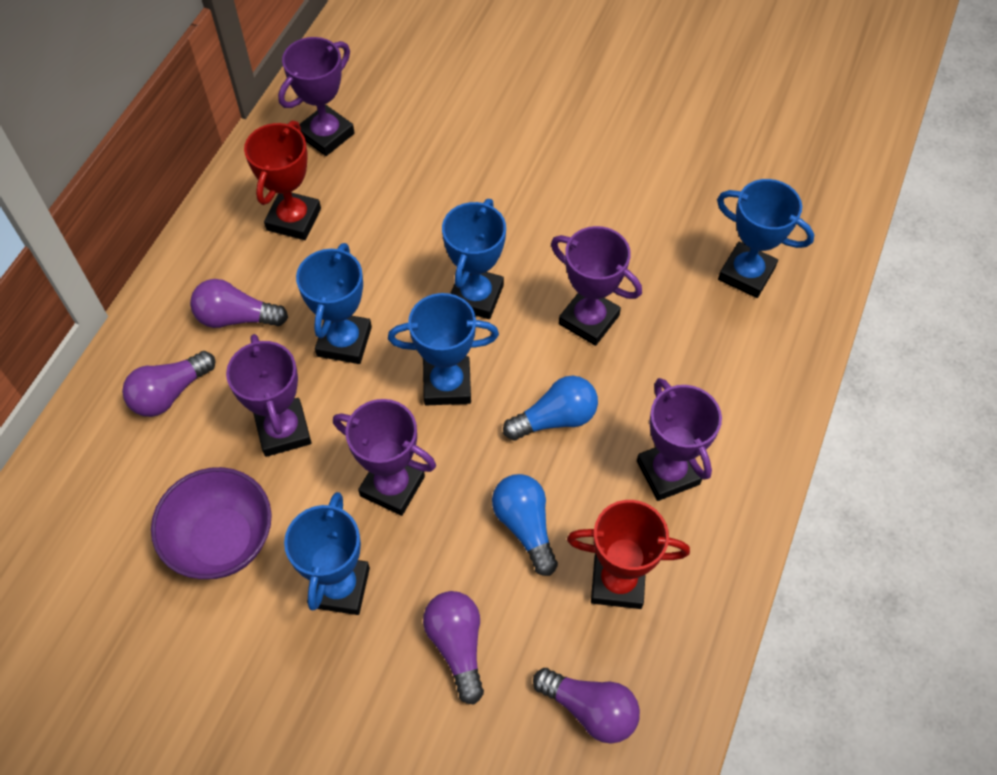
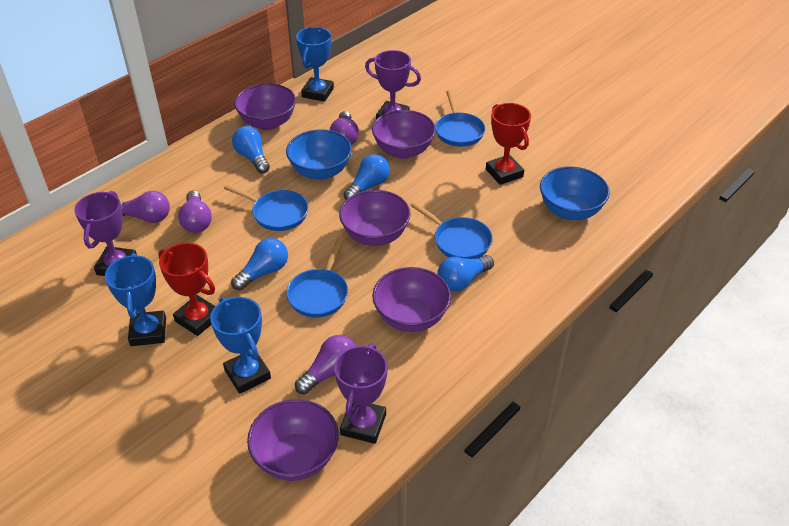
blue bowl: 0 -> 2
blue light bulb: 2 -> 4
blue pan: 0 -> 4
blue trophy: 5 -> 3
purple bowl: 1 -> 5
purple trophy: 5 -> 3

